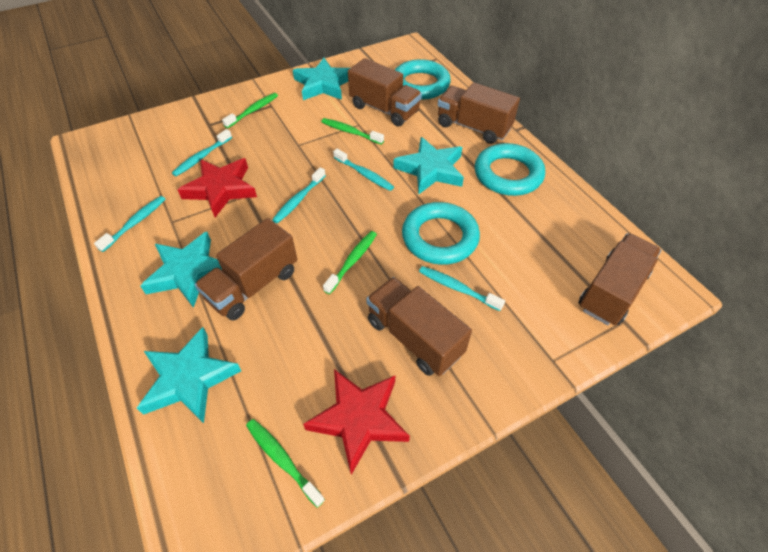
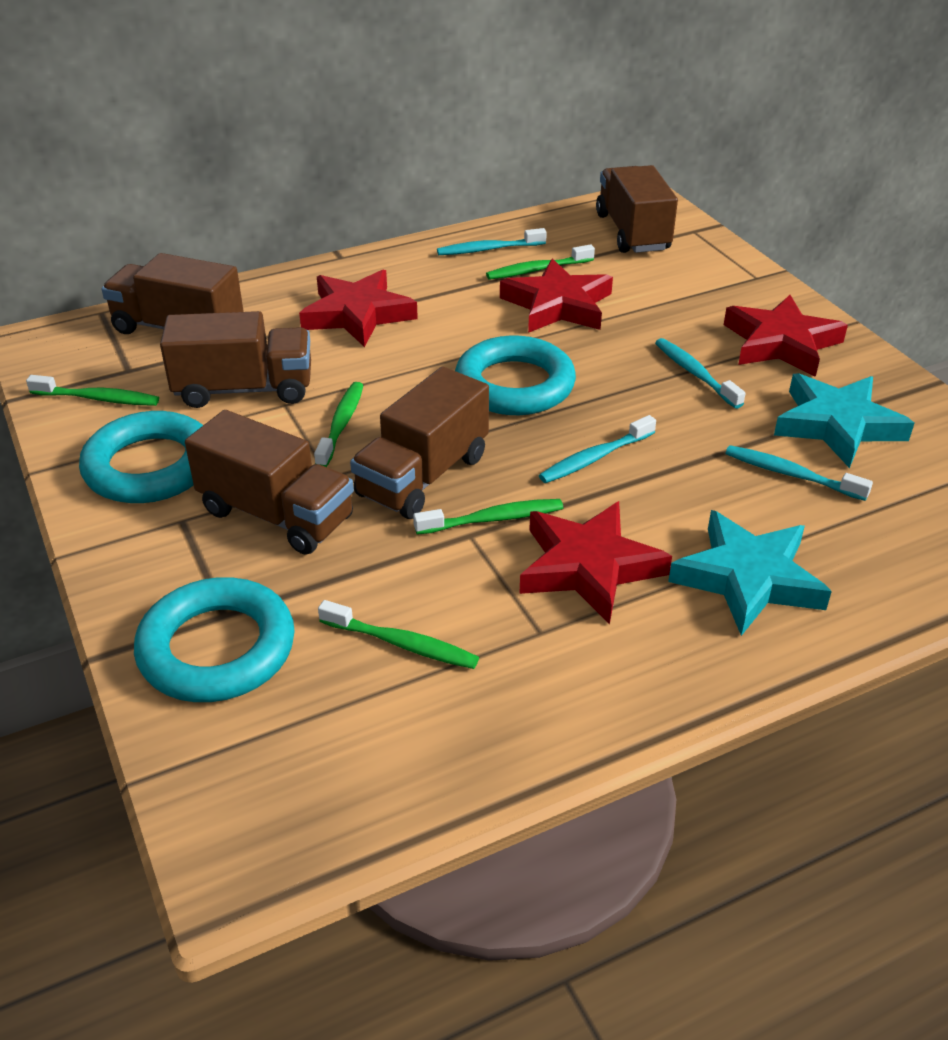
green toothbrush: 4 -> 5
red star: 2 -> 4
turquoise star: 4 -> 2
turquoise toothbrush: 5 -> 4

